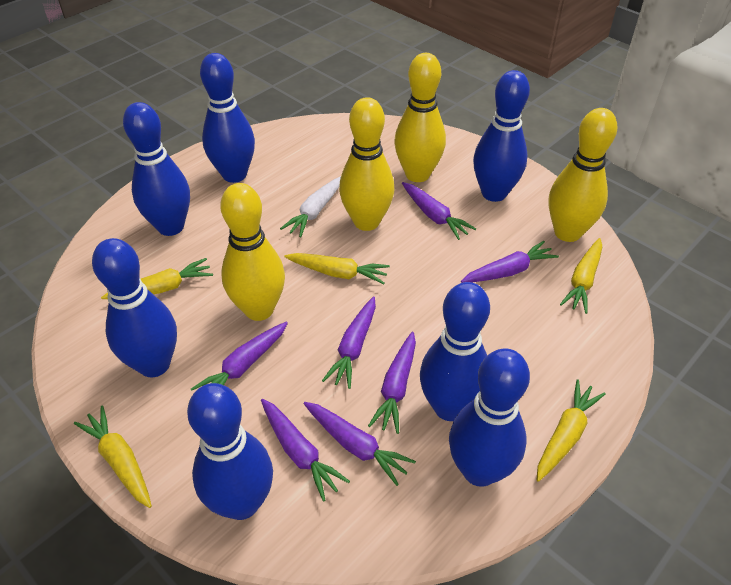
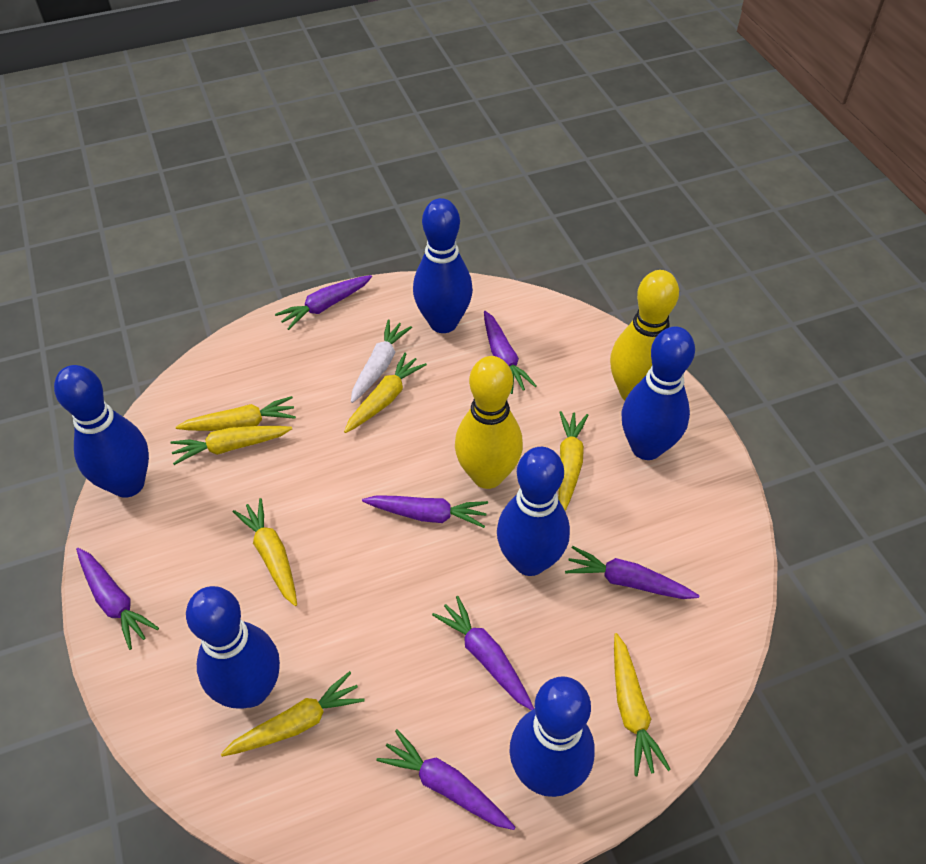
blue bowling pin: 7 -> 6
yellow bowling pin: 4 -> 2
yellow carrot: 5 -> 7

